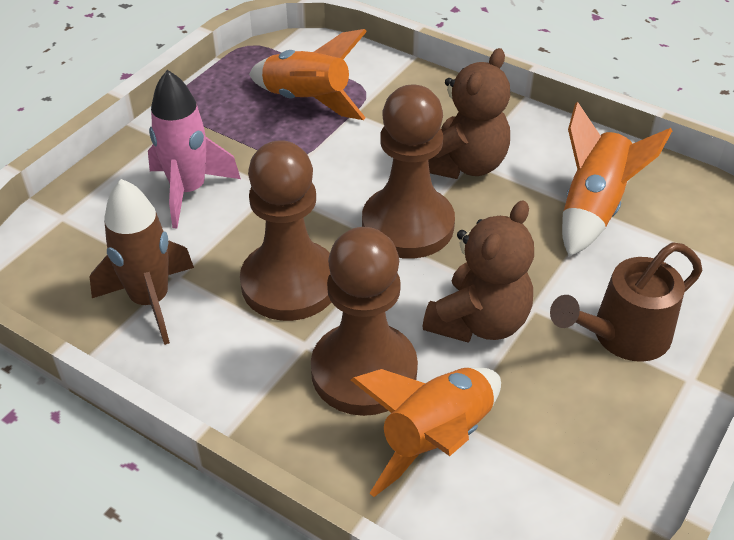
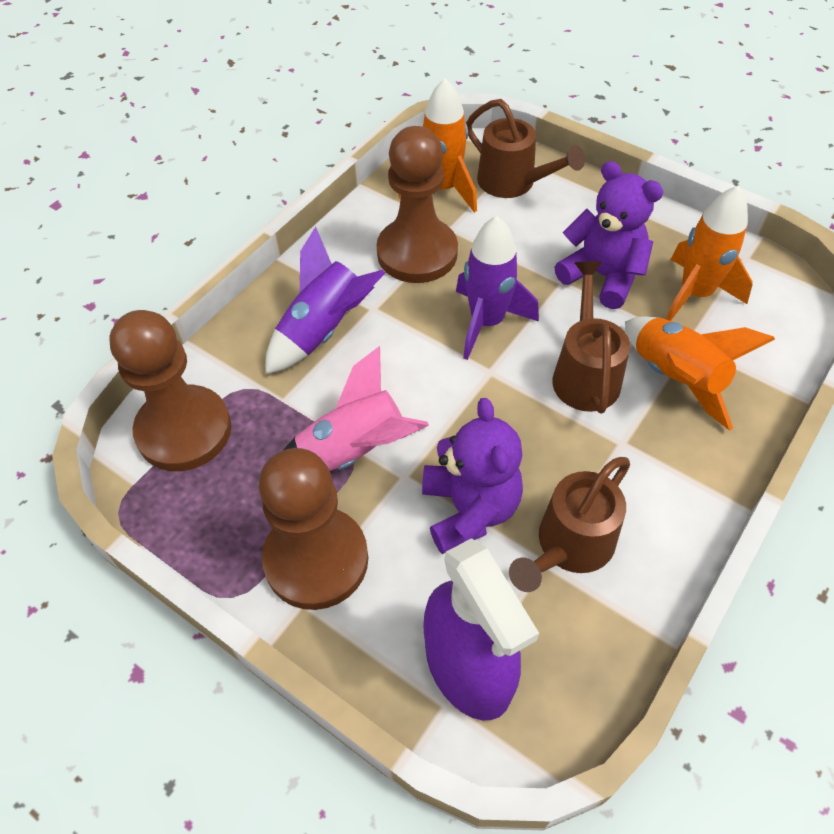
brown rocket: 1 -> 0
brown teddy bear: 2 -> 0
brown watering can: 1 -> 3
purple rocket: 0 -> 2
purple spray bottle: 0 -> 1
purple teddy bear: 0 -> 2

